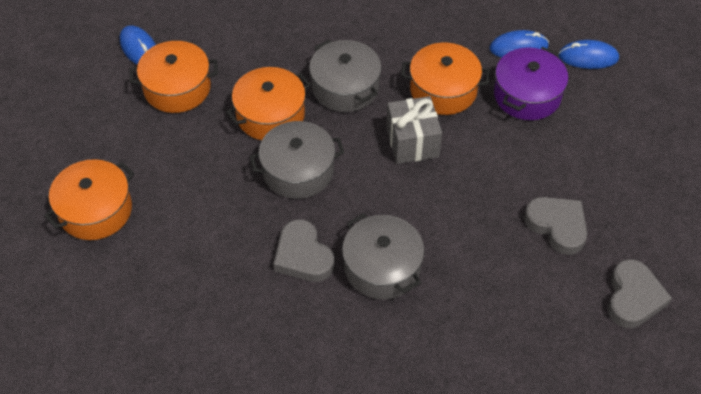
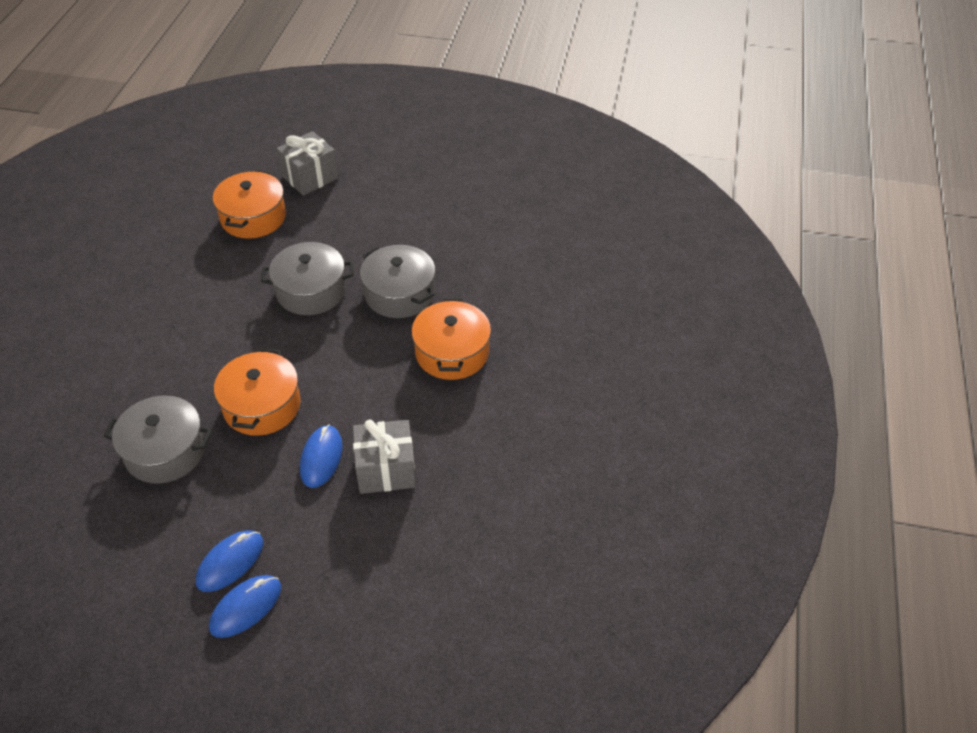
grey gift: 1 -> 2
grey heart: 3 -> 0
orange pot: 4 -> 3
purple pot: 1 -> 0

